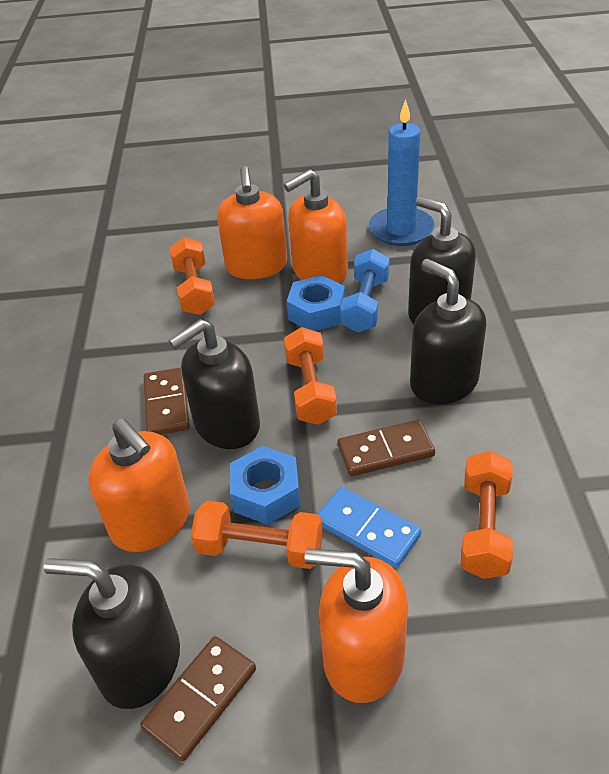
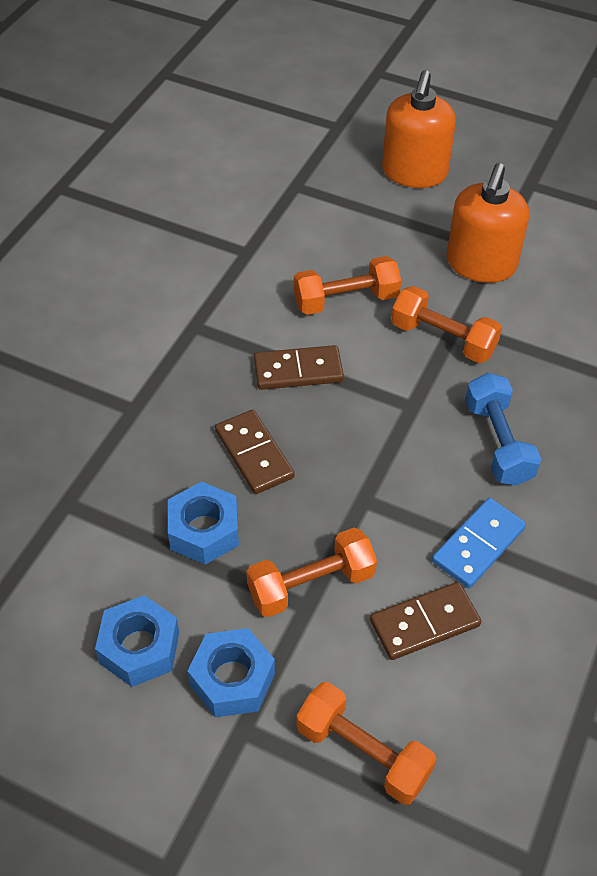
black soap dispenser: 4 -> 0
blue candle: 1 -> 0
blue nut: 2 -> 3
orange soap dispenser: 4 -> 2

